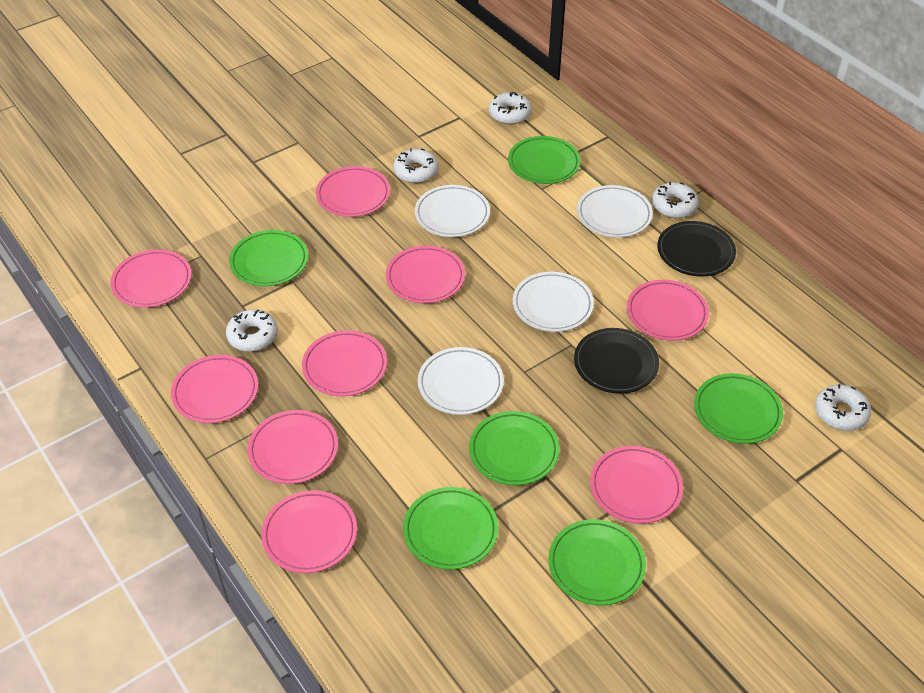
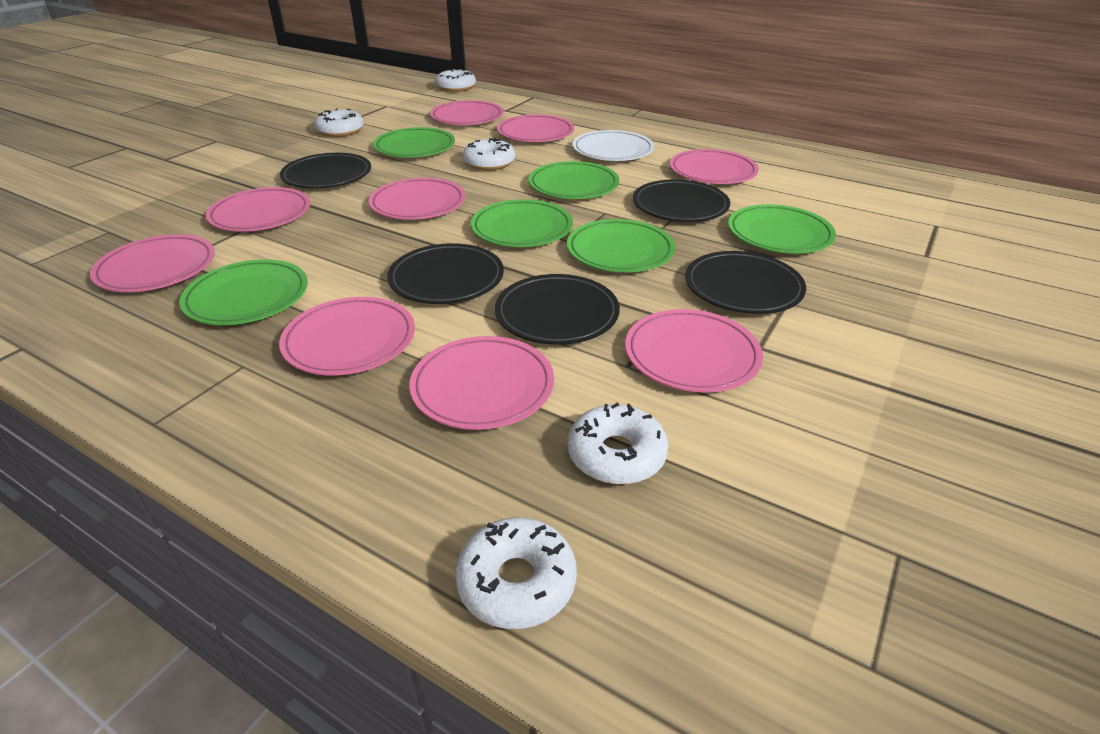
black plate: 2 -> 5
white plate: 4 -> 1

